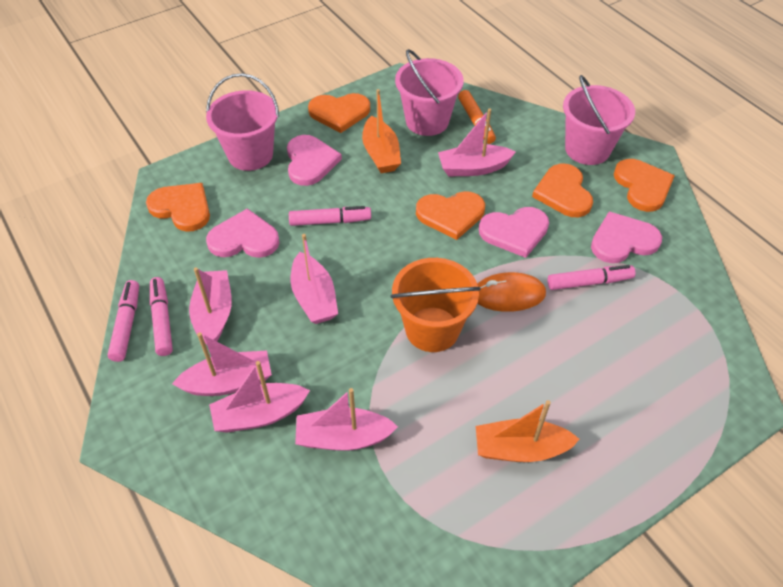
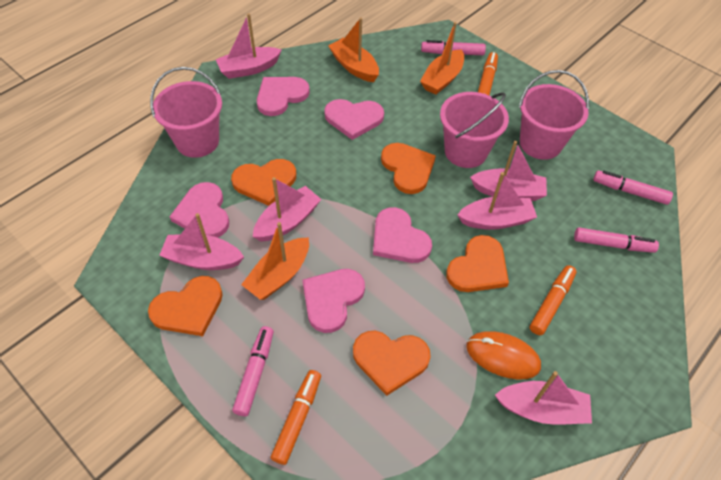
orange boat: 2 -> 3
orange bucket: 1 -> 0
orange marker: 1 -> 3
pink heart: 4 -> 5

